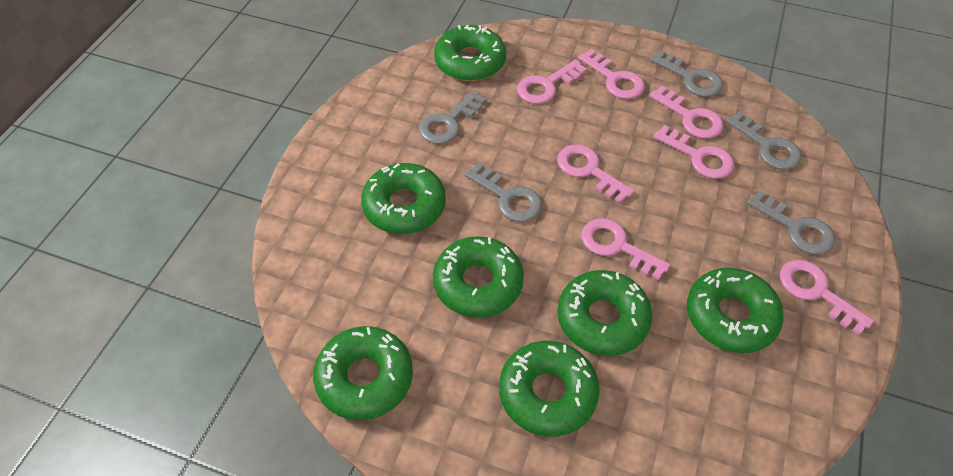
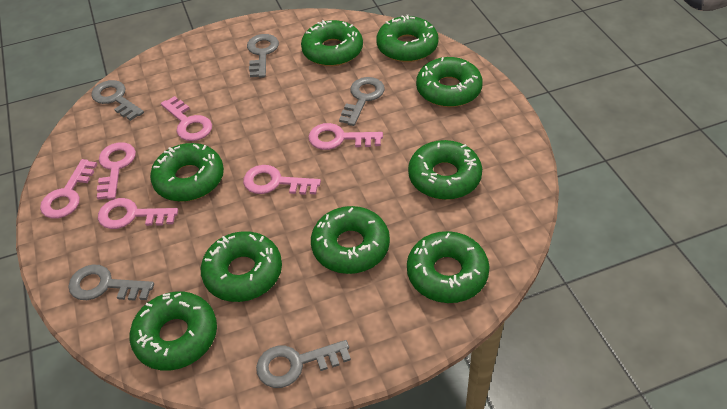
green donut: 7 -> 9
pink key: 7 -> 6

